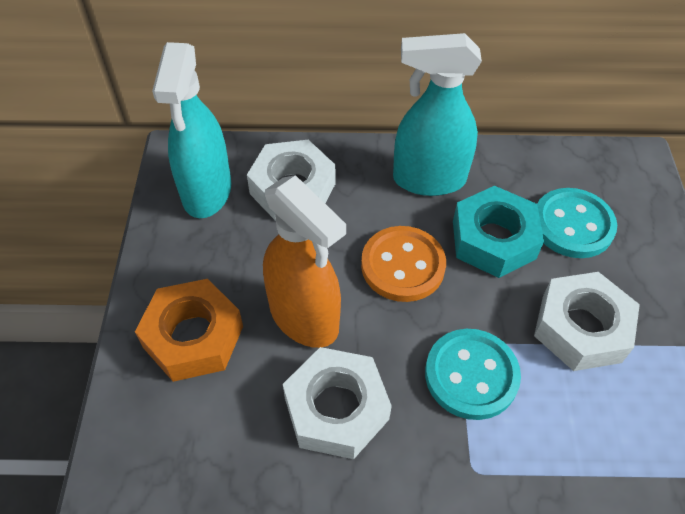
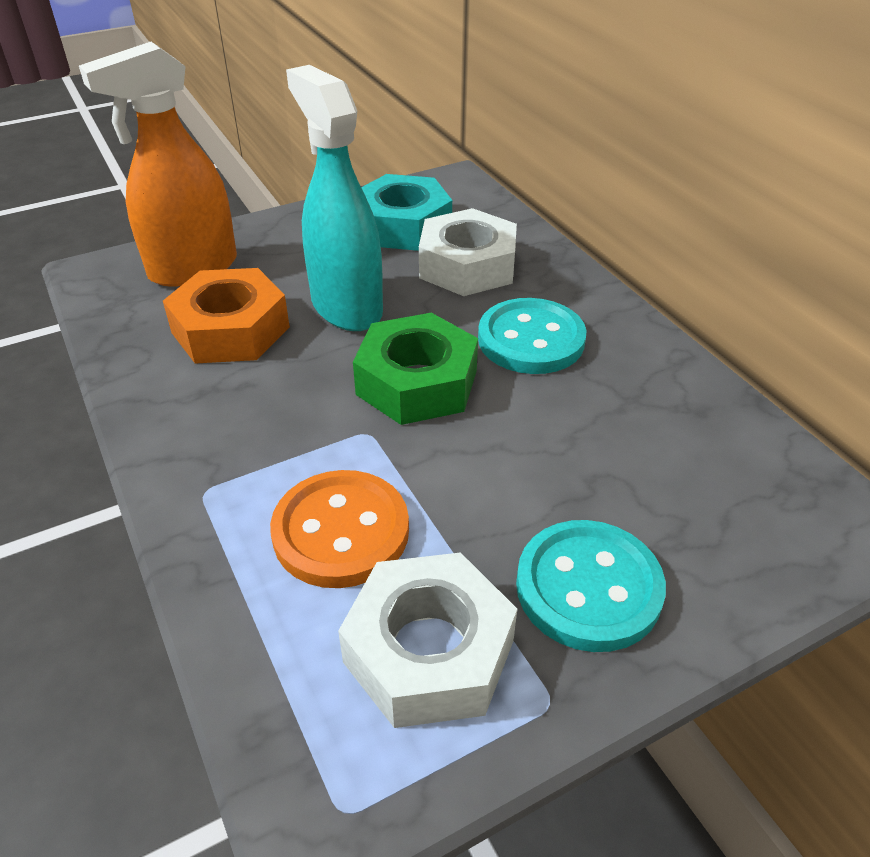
green nut: 0 -> 1
turquoise spray bottle: 2 -> 1
white nut: 3 -> 2

